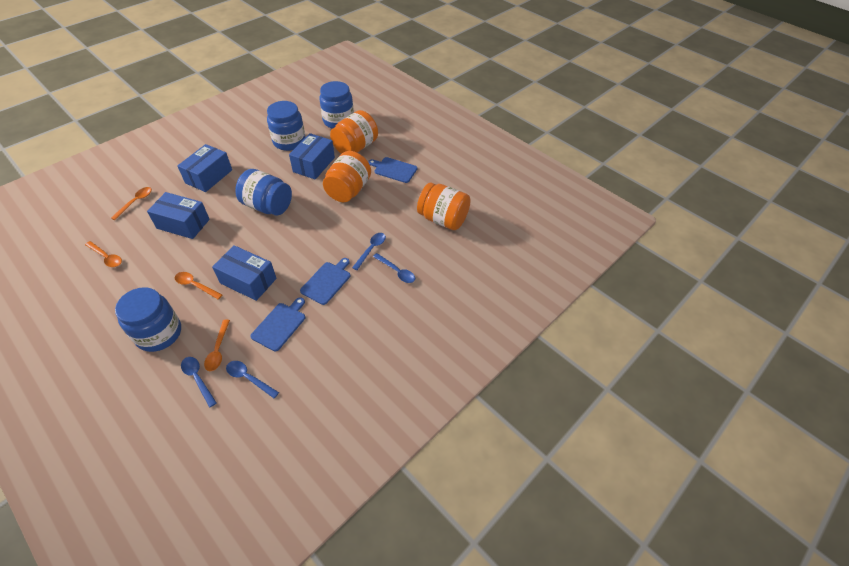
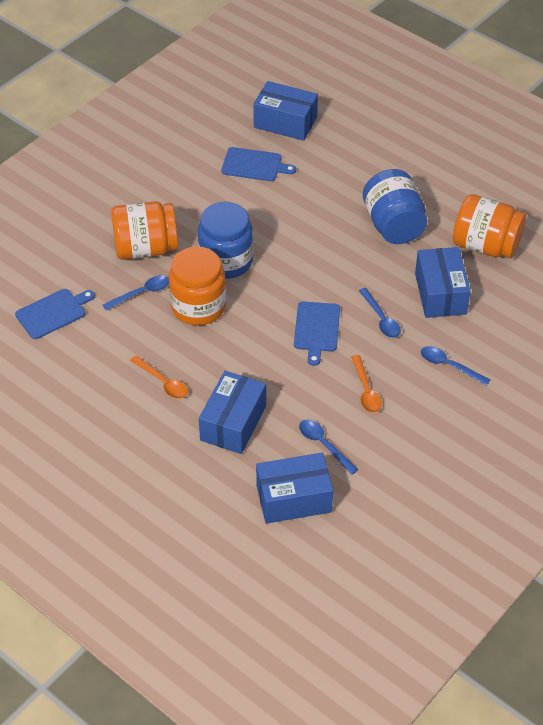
blue jar: 4 -> 2
orange spoon: 4 -> 2

